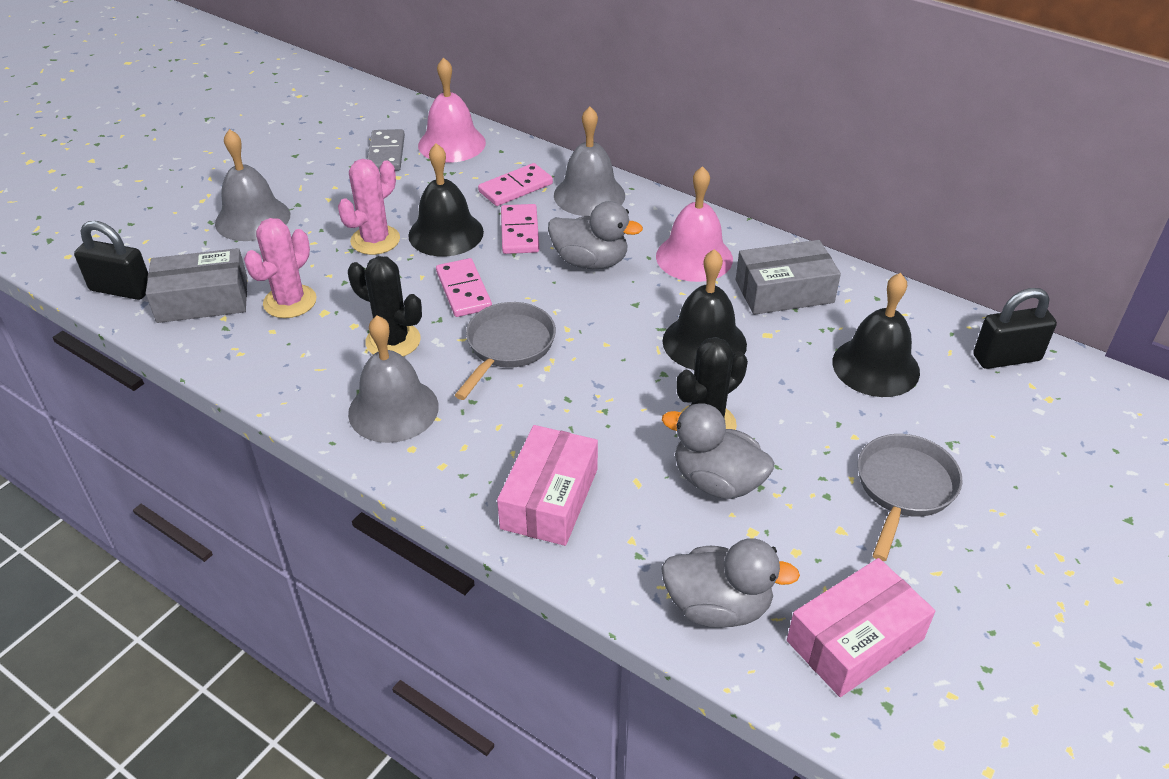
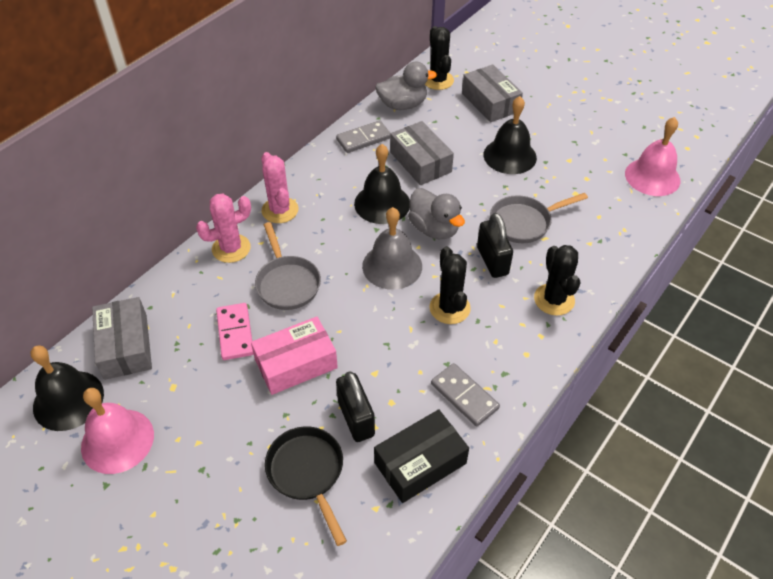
black box: 0 -> 1
black cactus: 2 -> 3
black pan: 0 -> 1
grey bell: 3 -> 1
grey box: 2 -> 3
grey domino: 1 -> 2
grey duck: 3 -> 2
pink box: 2 -> 1
pink domino: 3 -> 1

